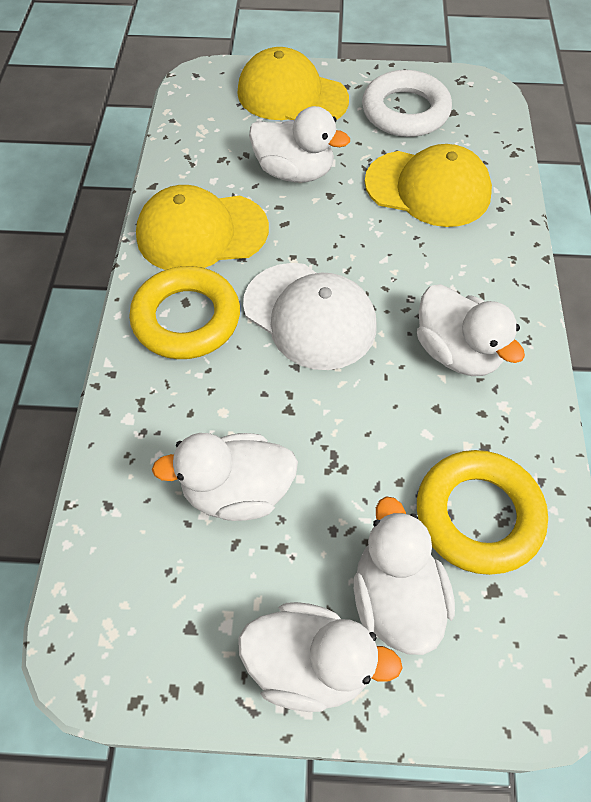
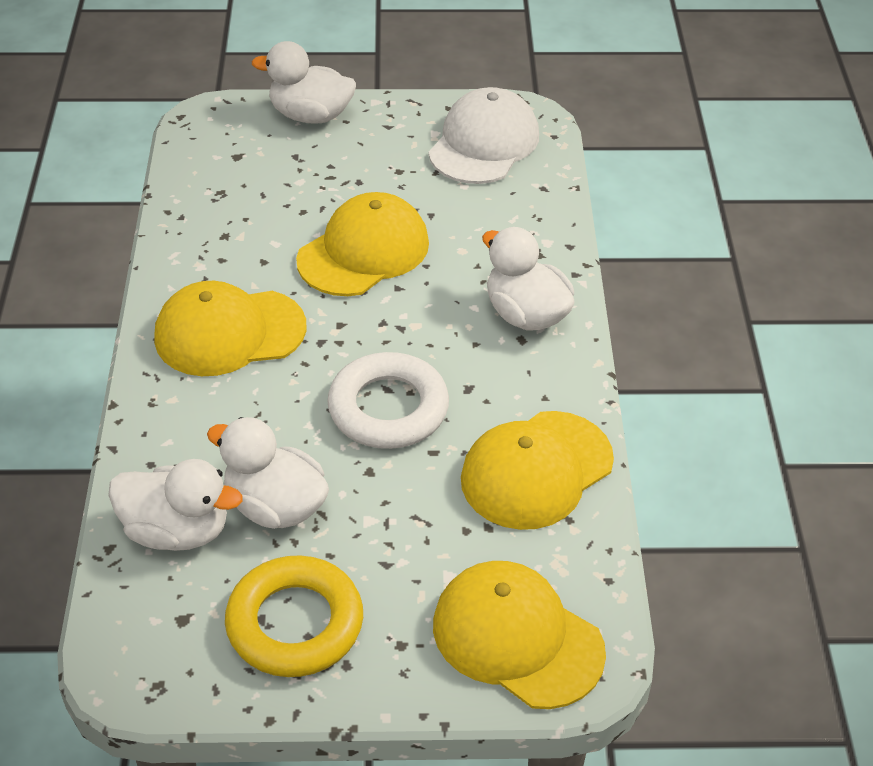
white duck: 5 -> 4
yellow cap: 3 -> 4
yellow ring: 2 -> 1

